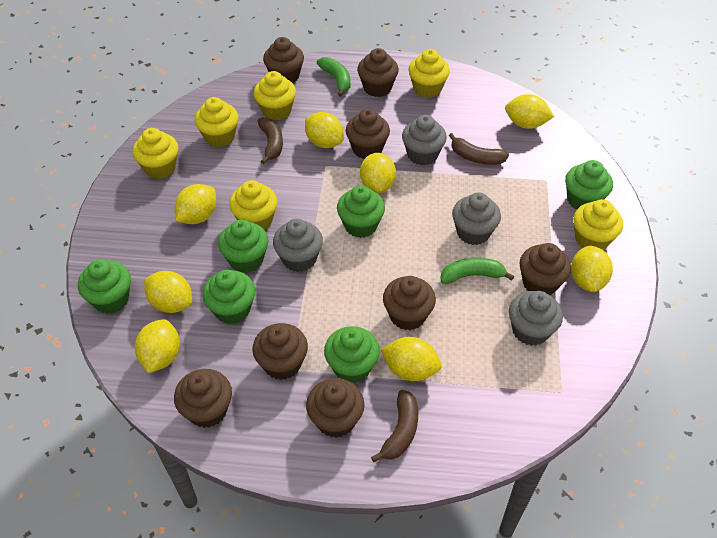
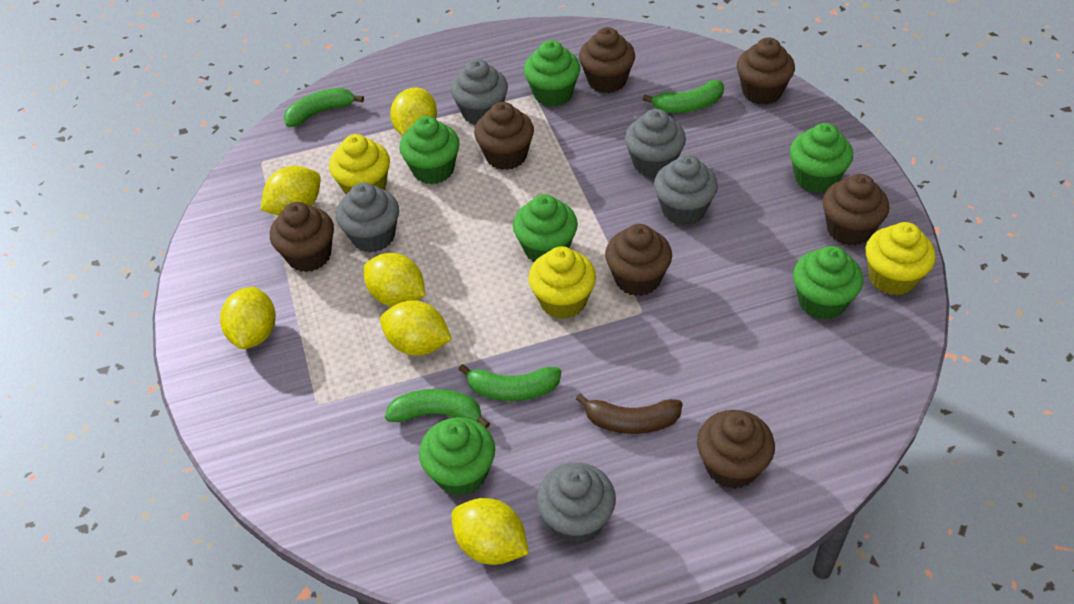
brown banana: 3 -> 1
brown cupcake: 8 -> 7
green banana: 2 -> 4
grey cupcake: 4 -> 5
yellow cupcake: 6 -> 3
yellow lemon: 8 -> 6

